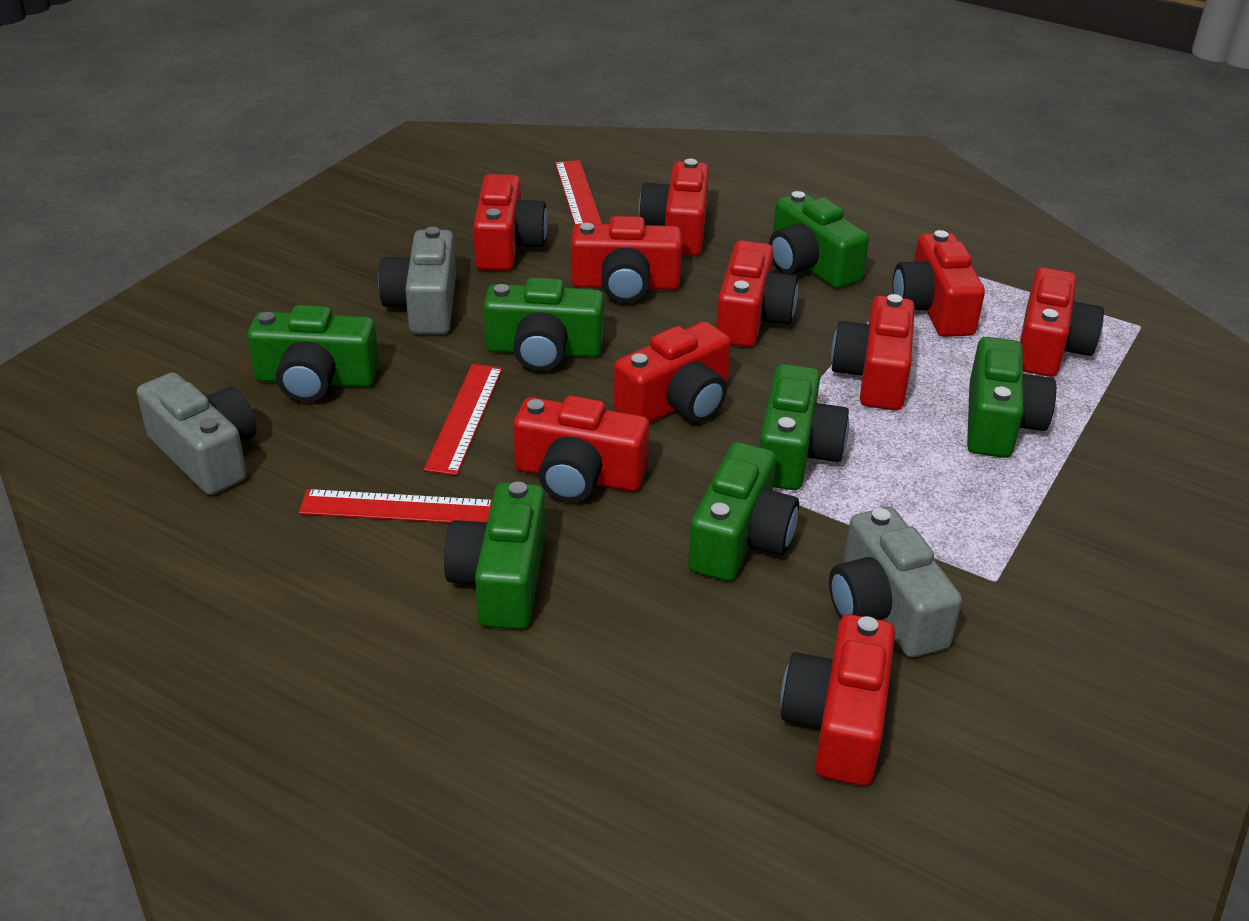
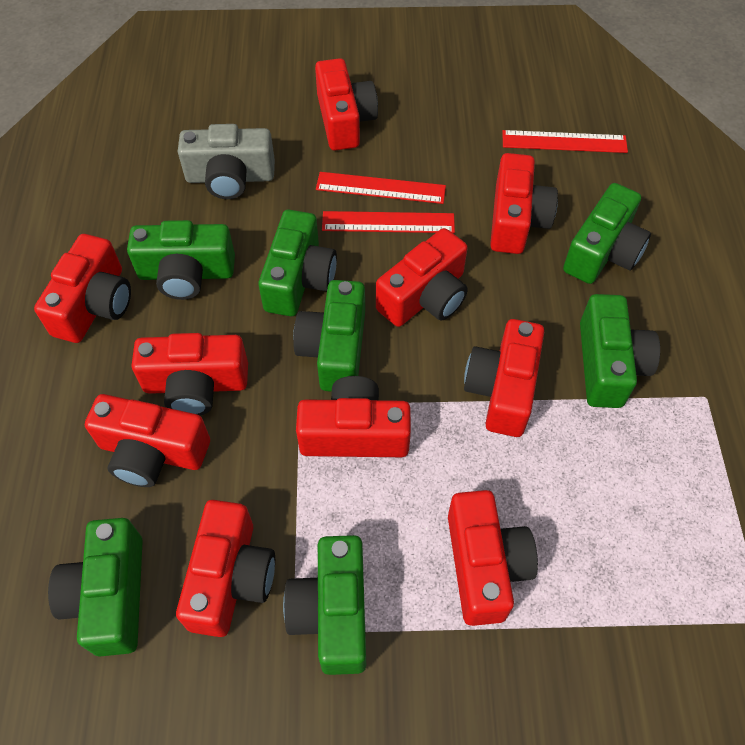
grey camera: 3 -> 1

